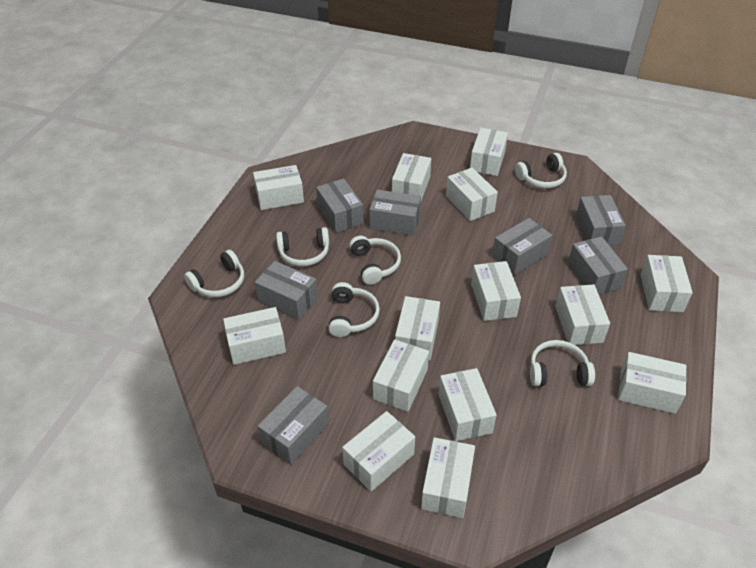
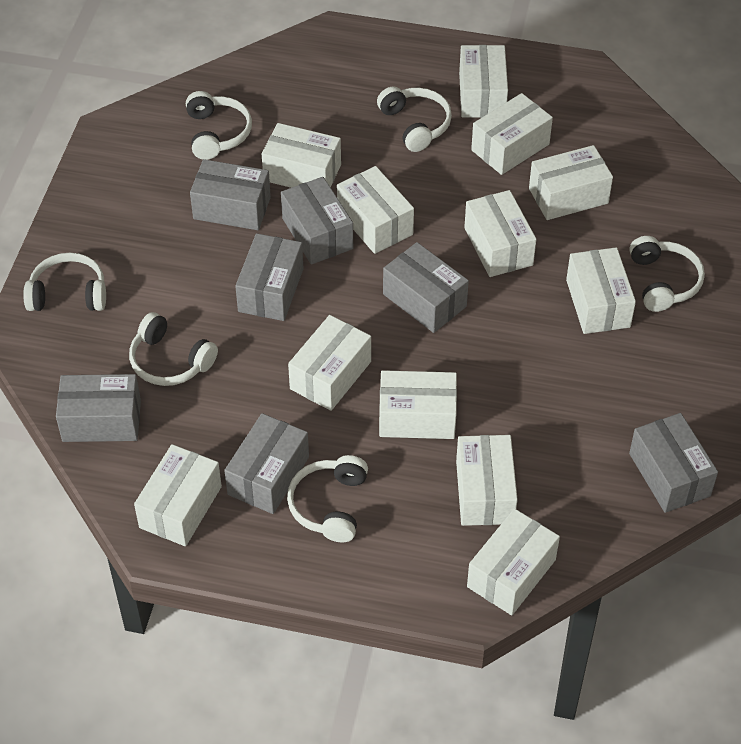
white box: 14 -> 12

